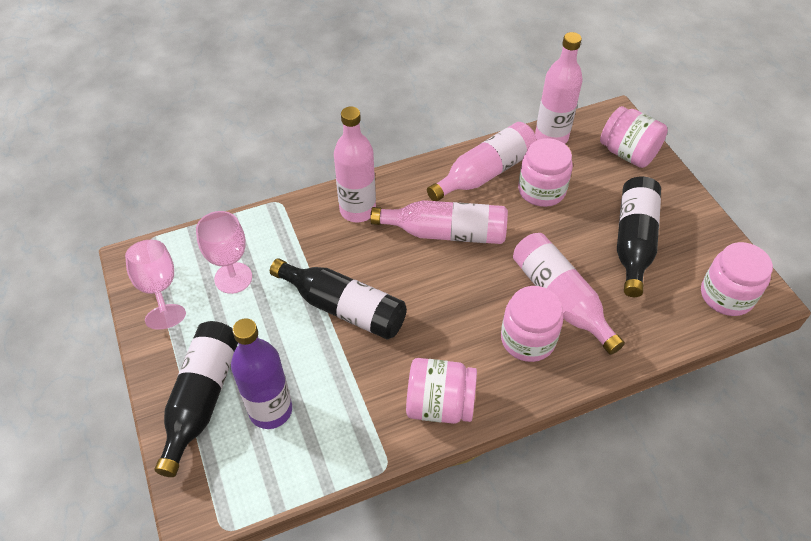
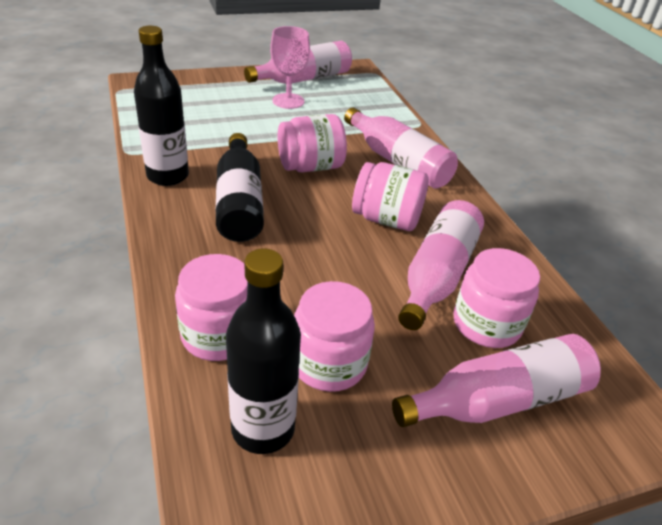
pink bottle: 5 -> 4
pink goblet: 2 -> 1
purple bottle: 1 -> 0

